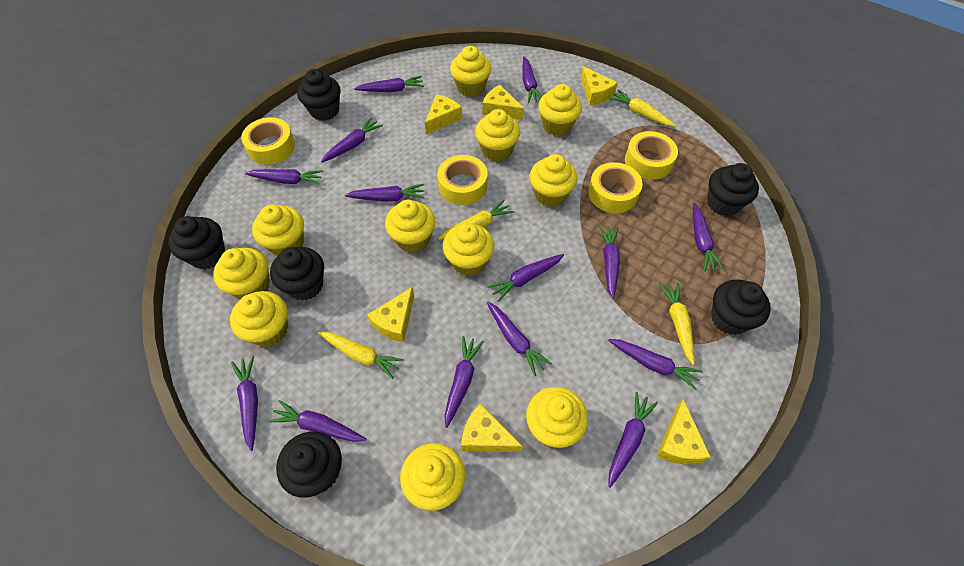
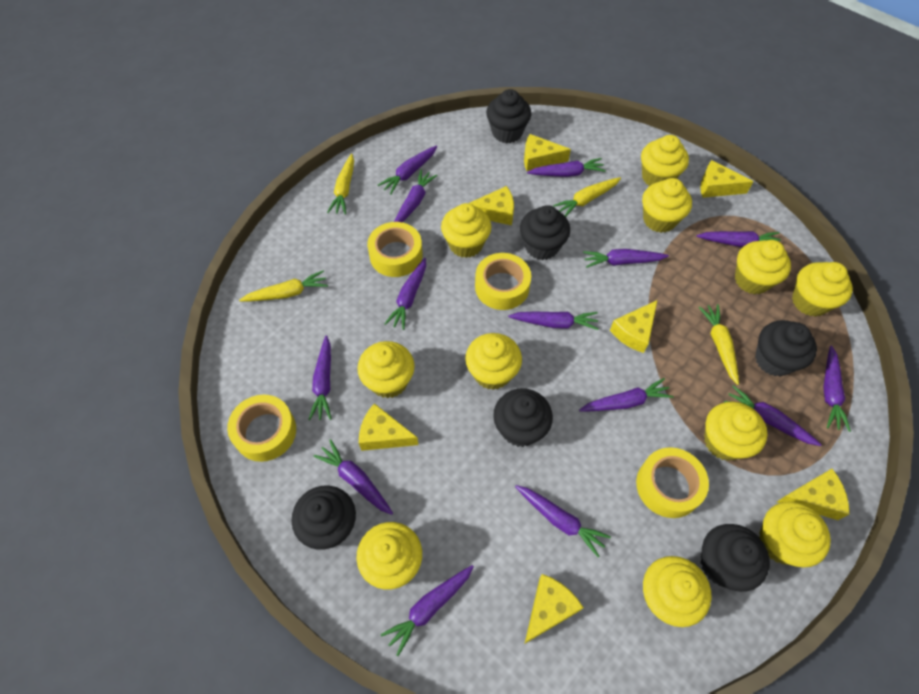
yellow cheese: 6 -> 7

